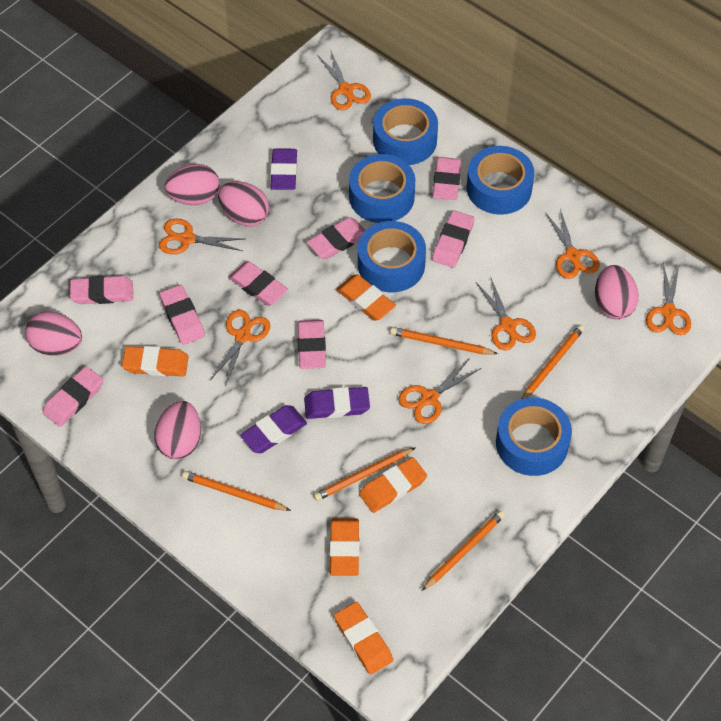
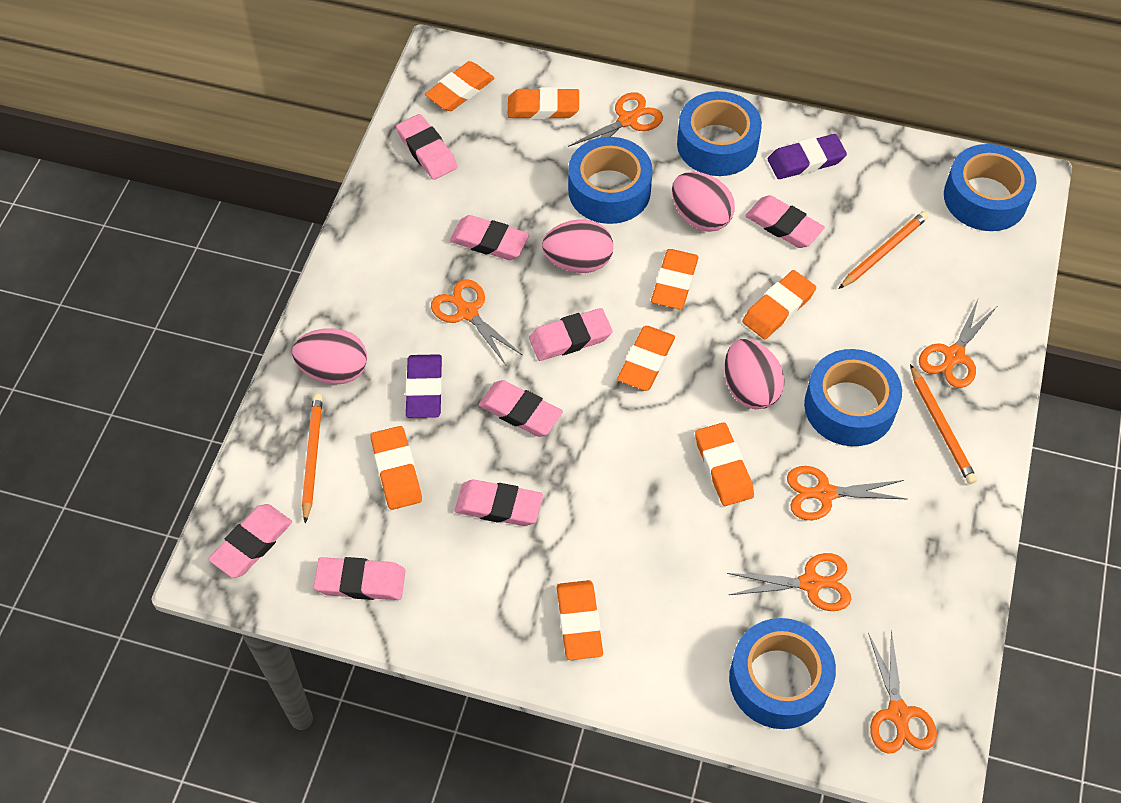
orange eraser: 5 -> 8
orange pencil: 5 -> 3
orange scissors: 7 -> 6
pink egg: 5 -> 4
purple eraser: 3 -> 2

